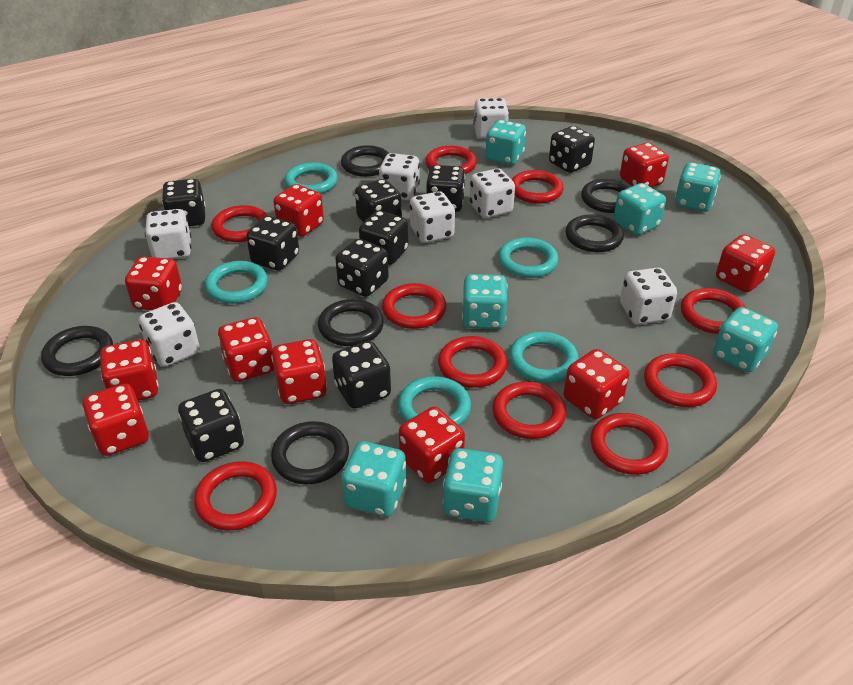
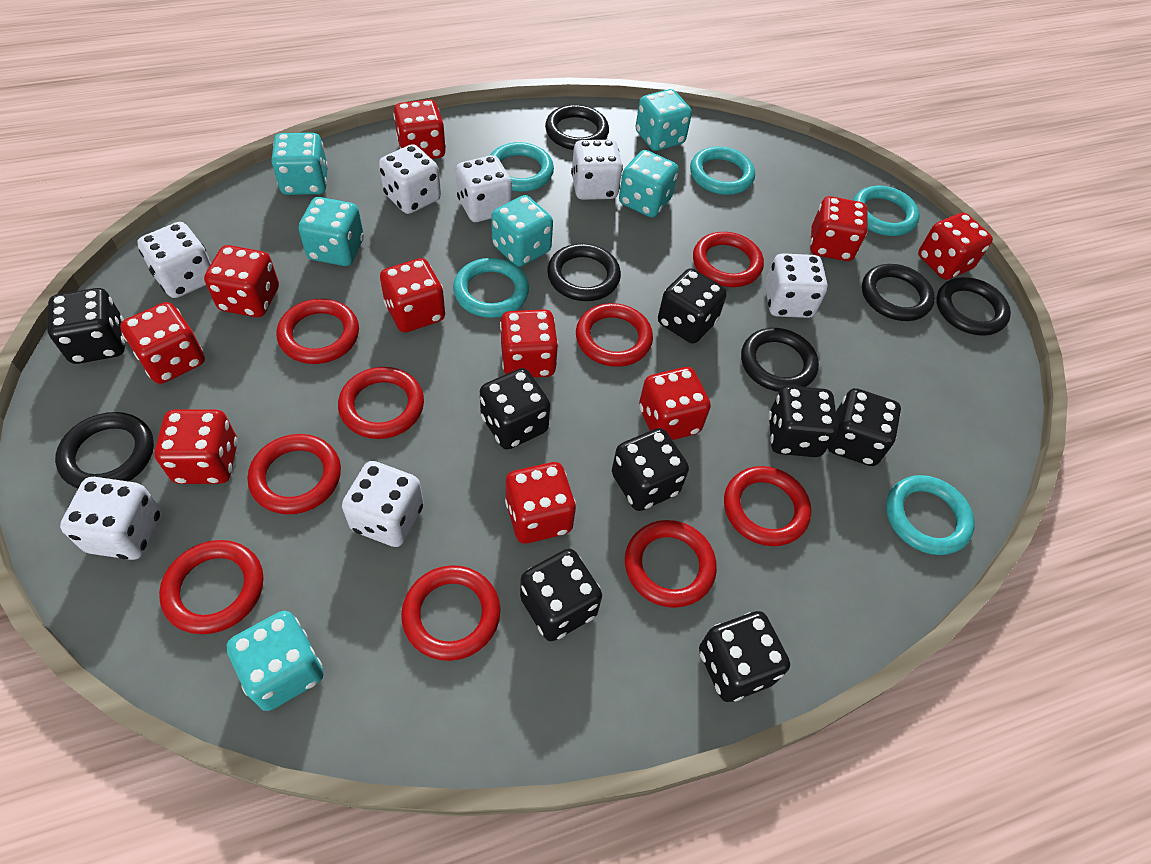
black dice: 9 -> 8
red ring: 10 -> 9
turquoise dice: 7 -> 6

